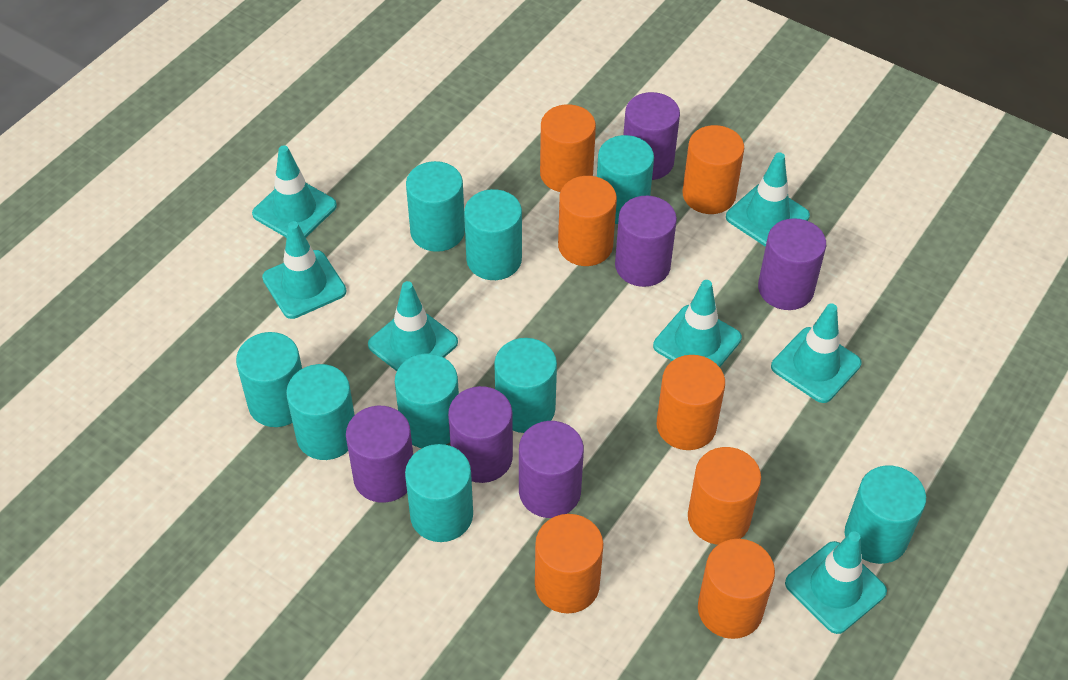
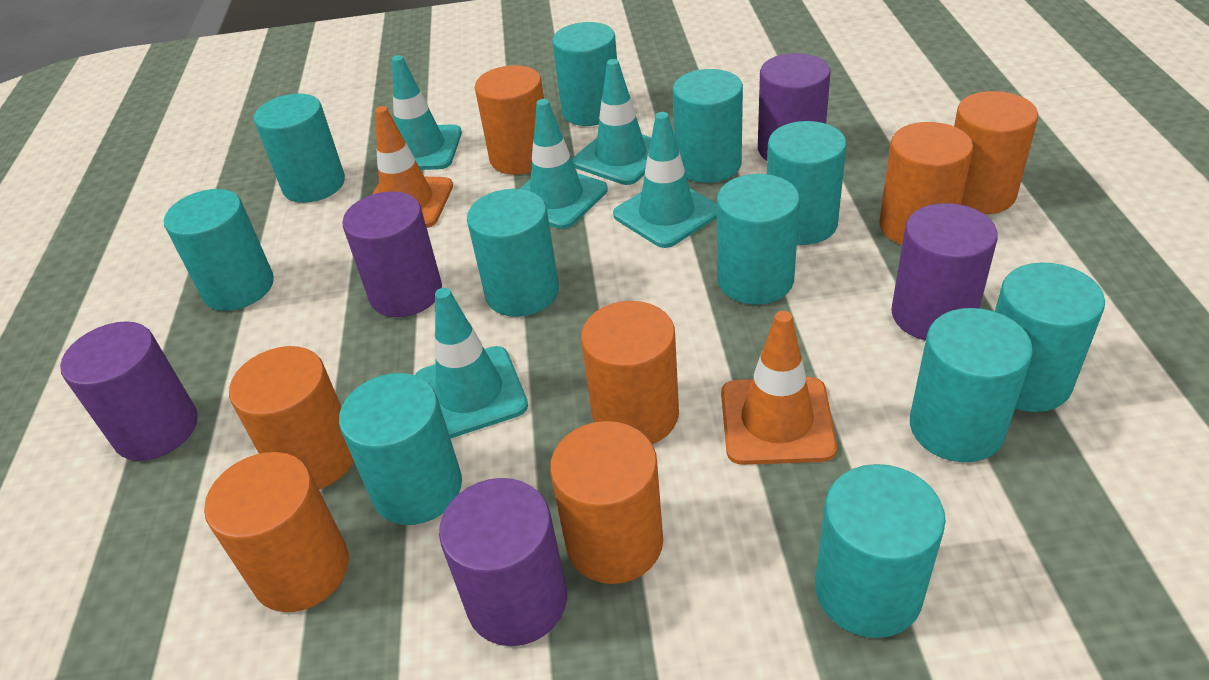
orange traffic cone: 0 -> 2
purple cylinder: 6 -> 5
turquoise cylinder: 9 -> 11
turquoise traffic cone: 7 -> 5

